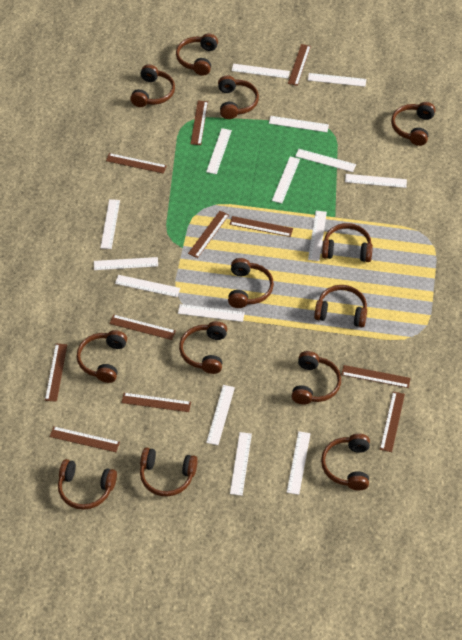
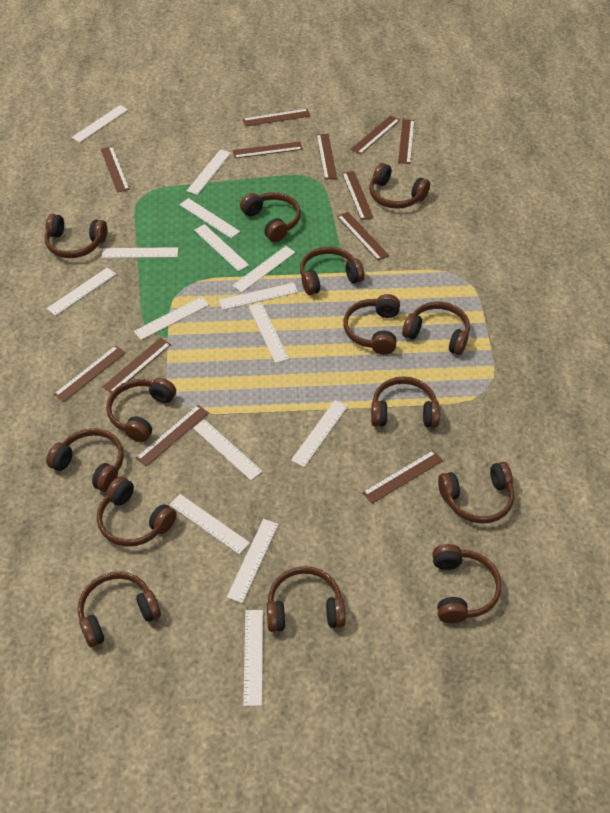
brown headphones: 13 -> 14
brown ruler: 11 -> 12

